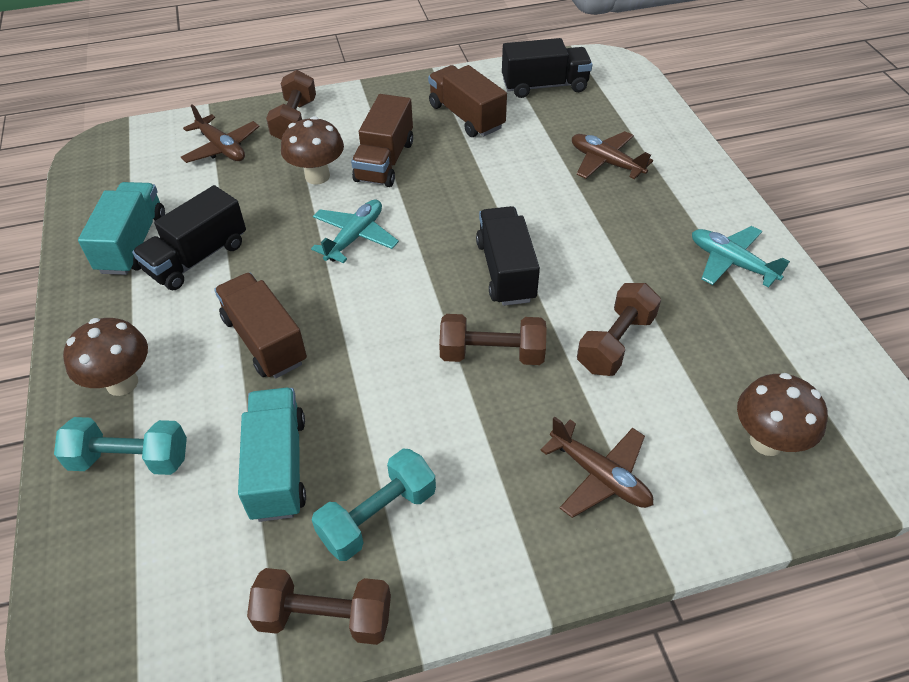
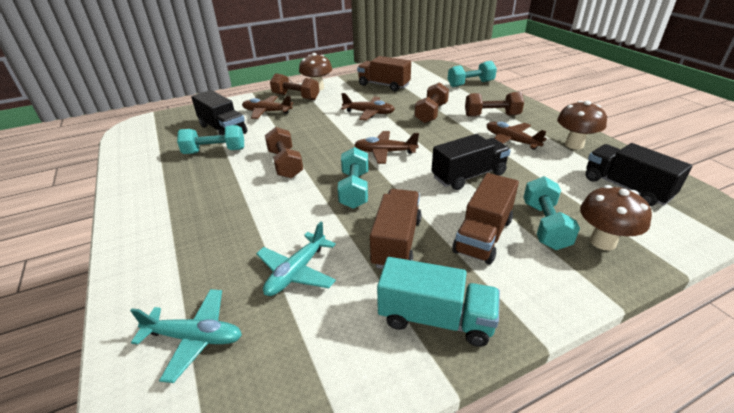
brown plane: 3 -> 4
turquoise dumbbell: 2 -> 4
turquoise truck: 2 -> 1

